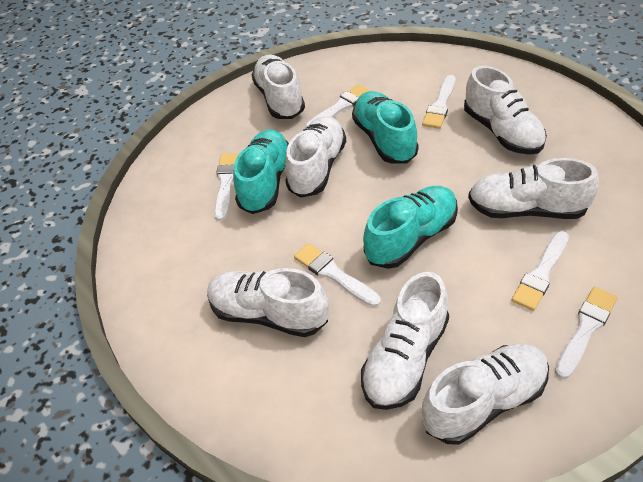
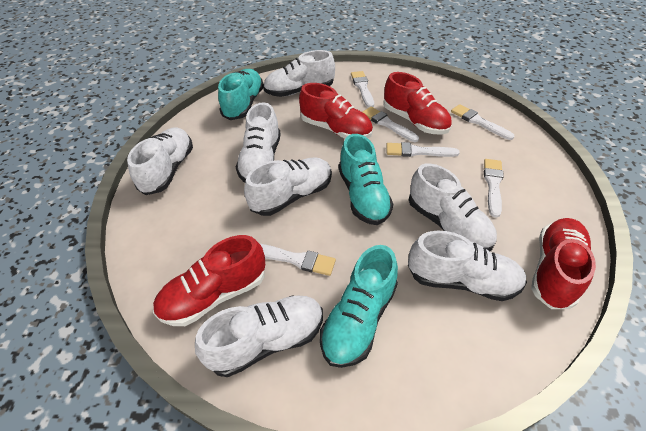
red shoe: 0 -> 4

